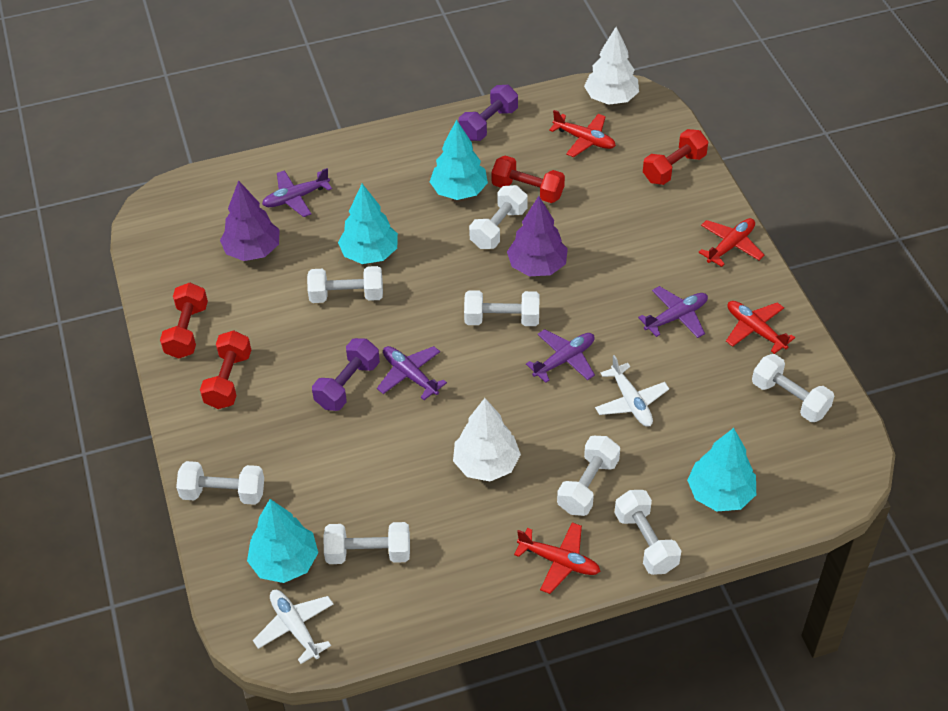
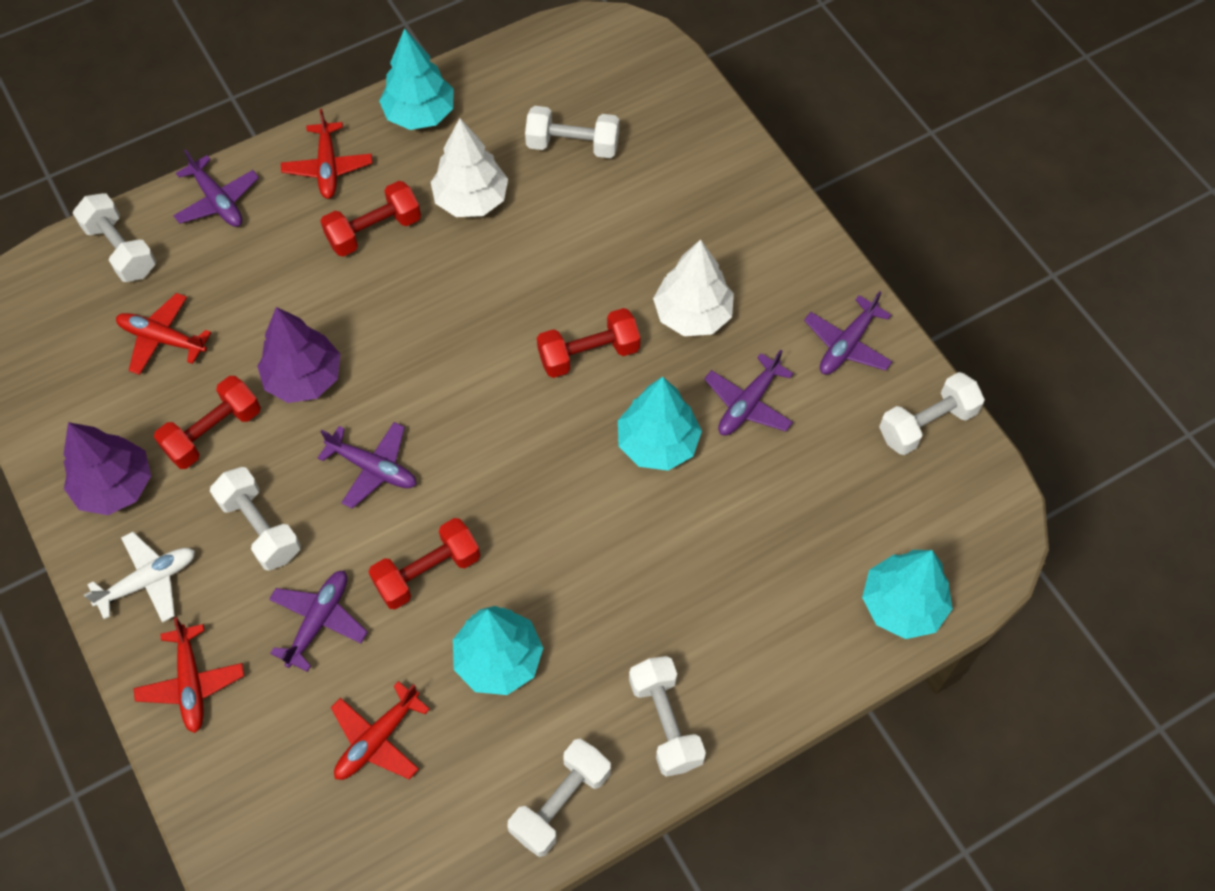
purple dumbbell: 2 -> 0
purple plane: 4 -> 5
white dumbbell: 8 -> 6
white plane: 2 -> 1

